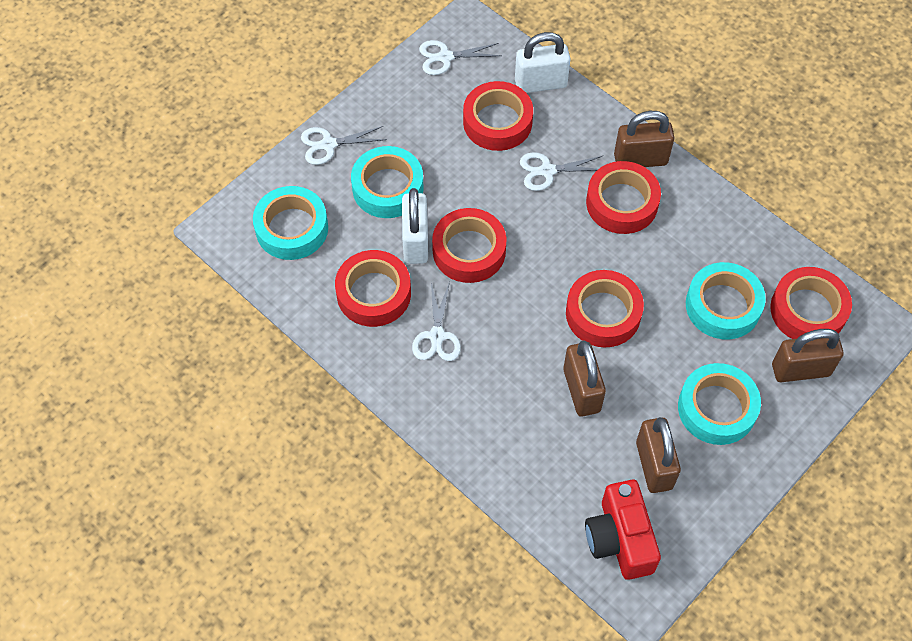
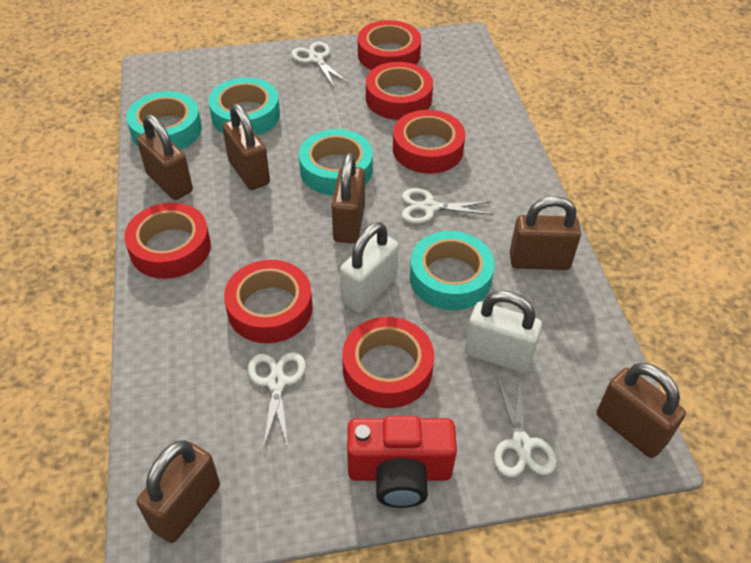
brown padlock: 4 -> 6

